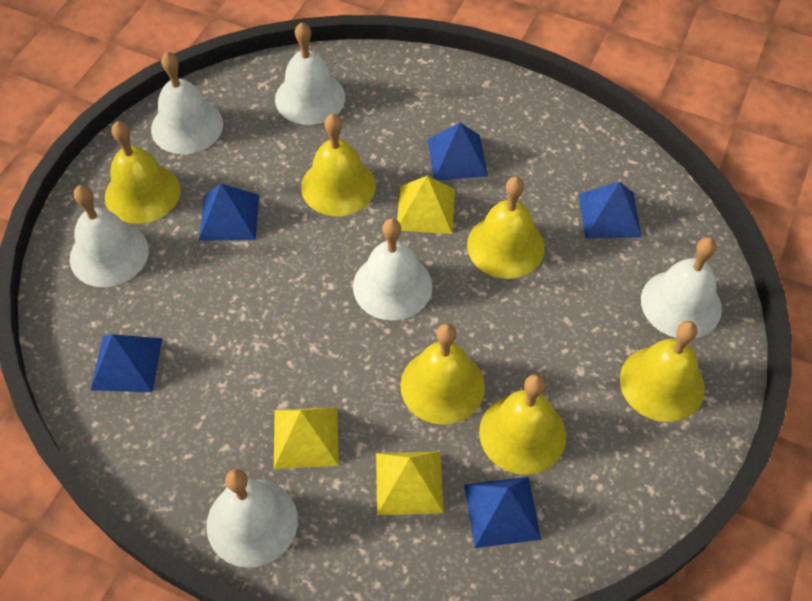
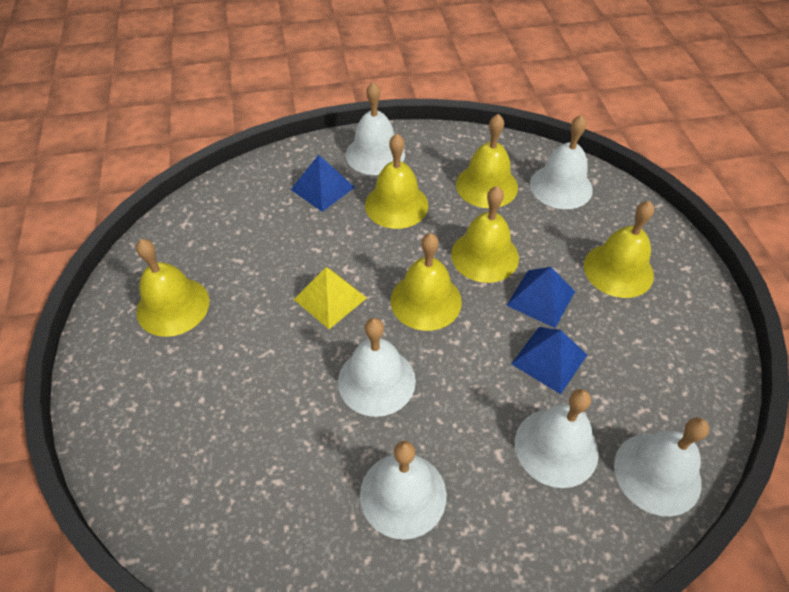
blue pyramid: 5 -> 3
yellow pyramid: 3 -> 1

